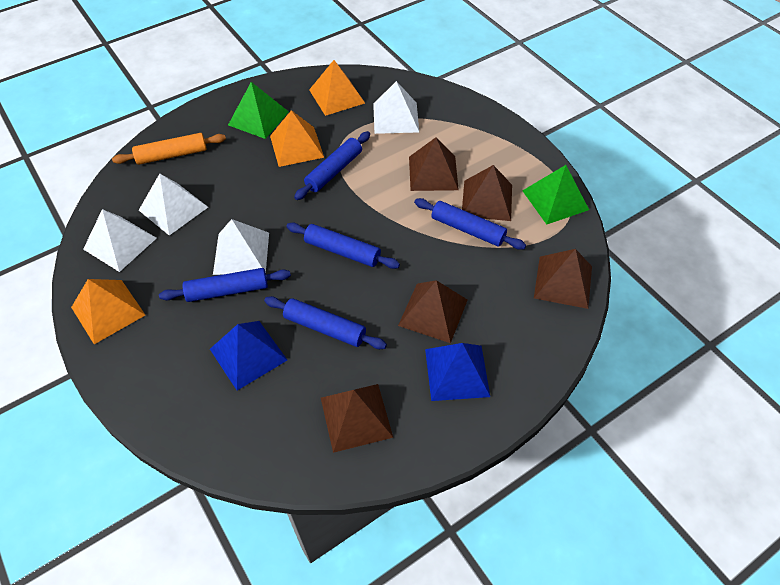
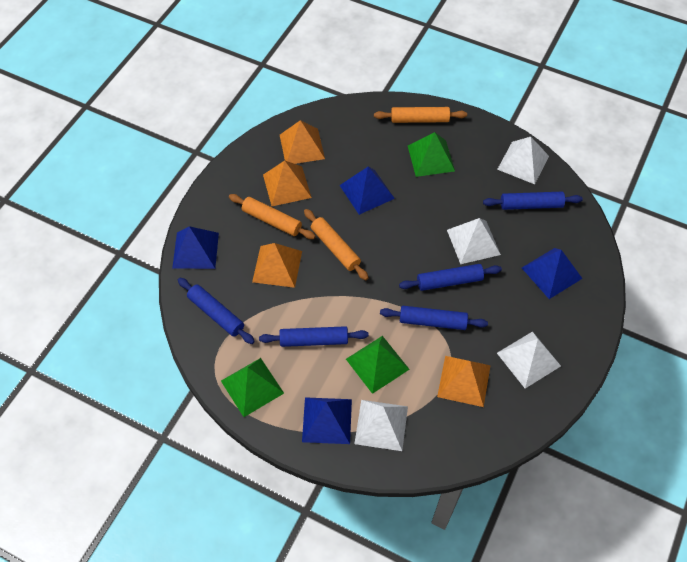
blue pyramid: 2 -> 4
brown pyramid: 5 -> 0
green pyramid: 2 -> 3
orange pyramid: 3 -> 4
orange rolling pin: 1 -> 3

